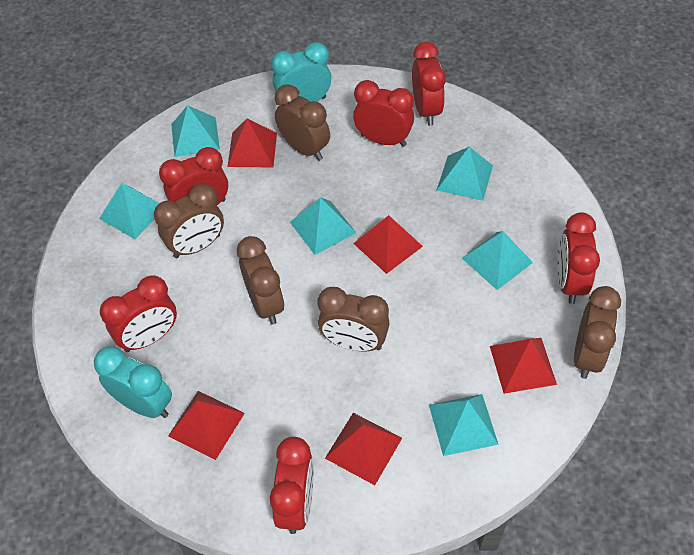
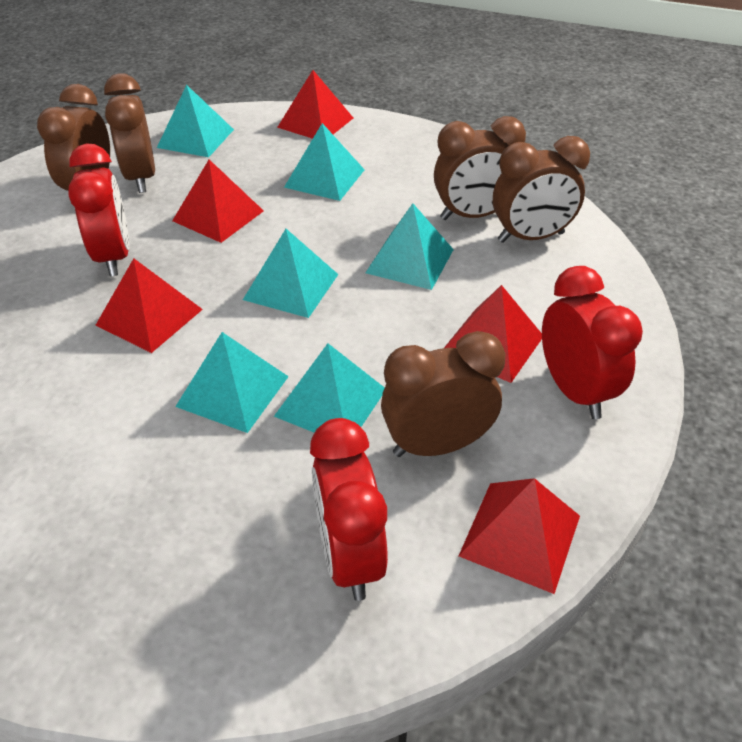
red clock: 6 -> 3
turquoise clock: 2 -> 0

